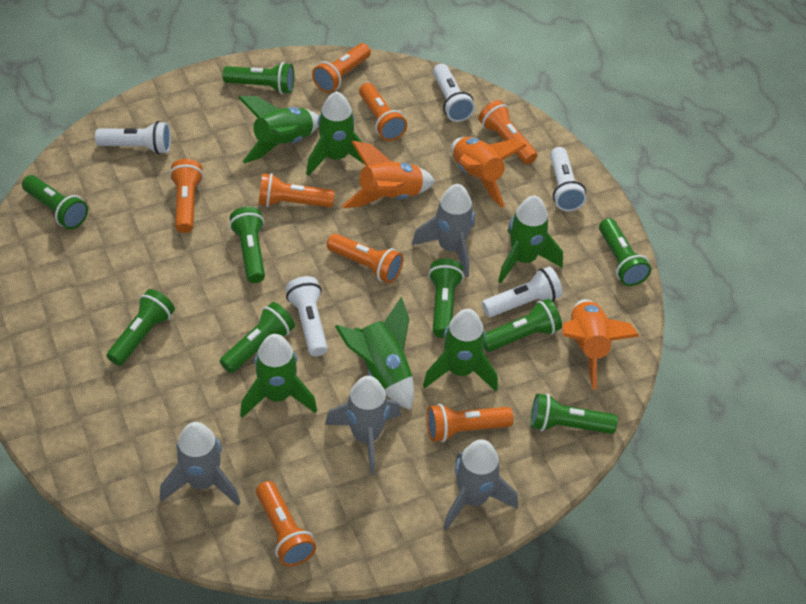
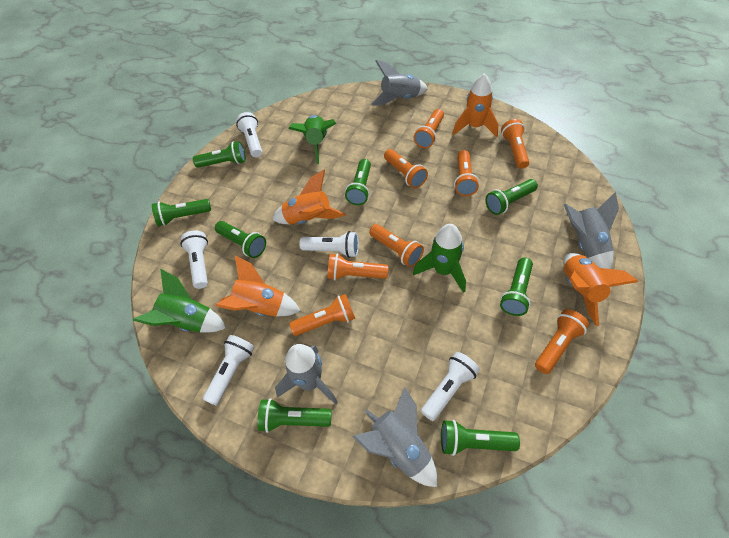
green flashlight: 9 -> 8
green rocket: 6 -> 3
orange rocket: 3 -> 4

